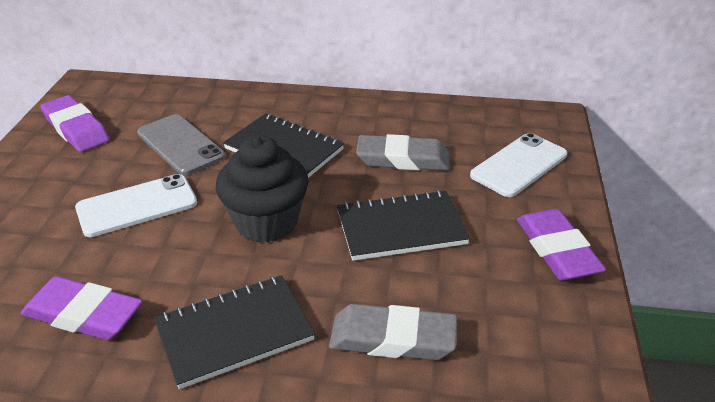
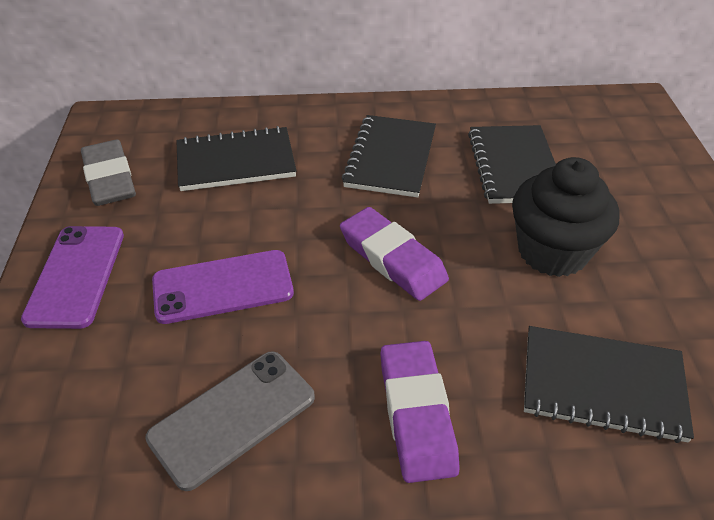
black notebook: 3 -> 4
grey eraser: 2 -> 1
purple eraser: 3 -> 2
purple phone: 0 -> 2
white phone: 2 -> 0

